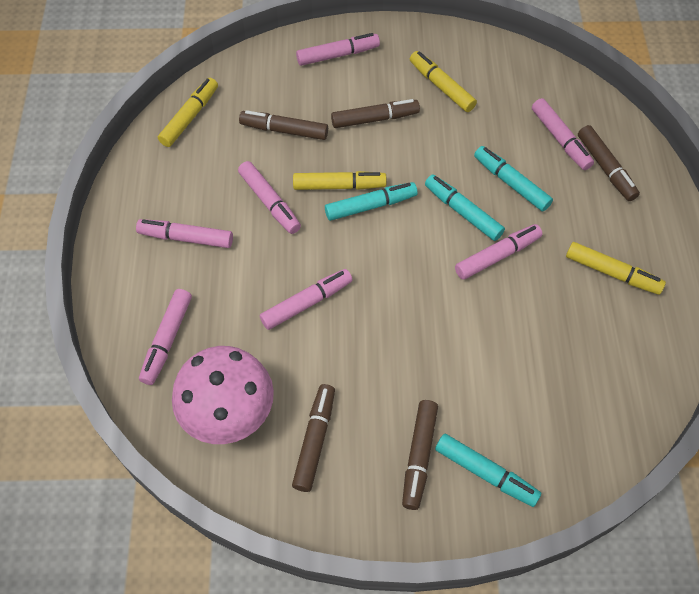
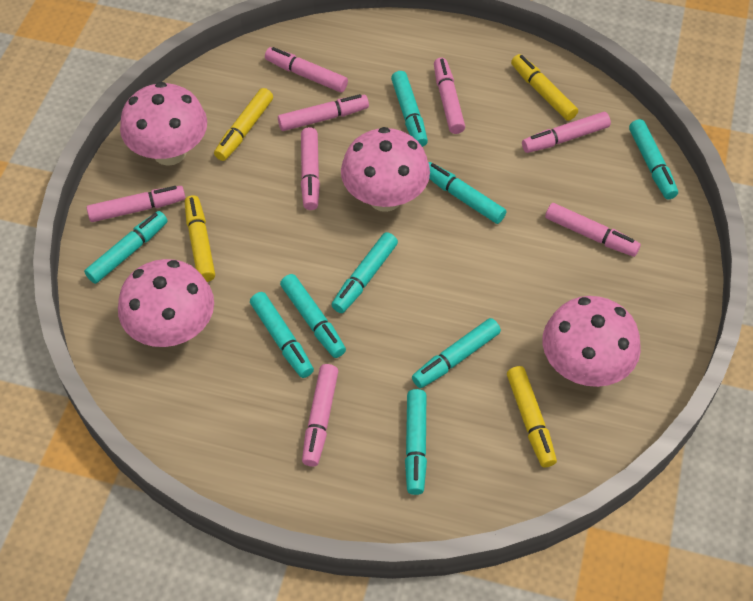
brown marker: 5 -> 0
pink marker: 7 -> 8
pink mushroom: 1 -> 4
turquoise marker: 4 -> 9

